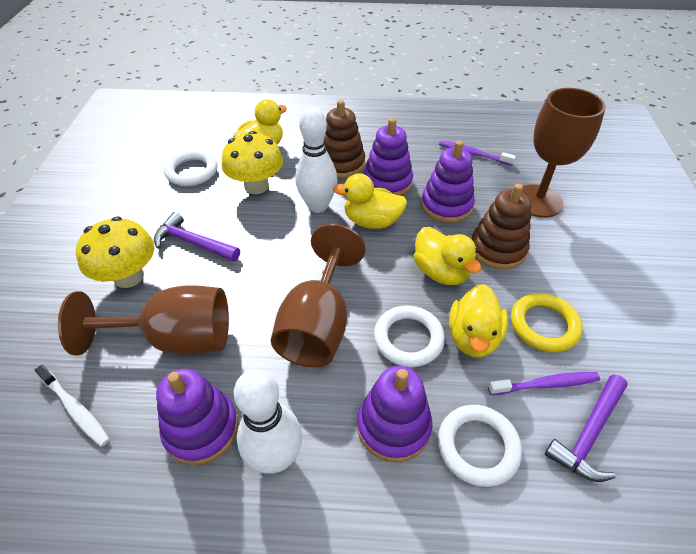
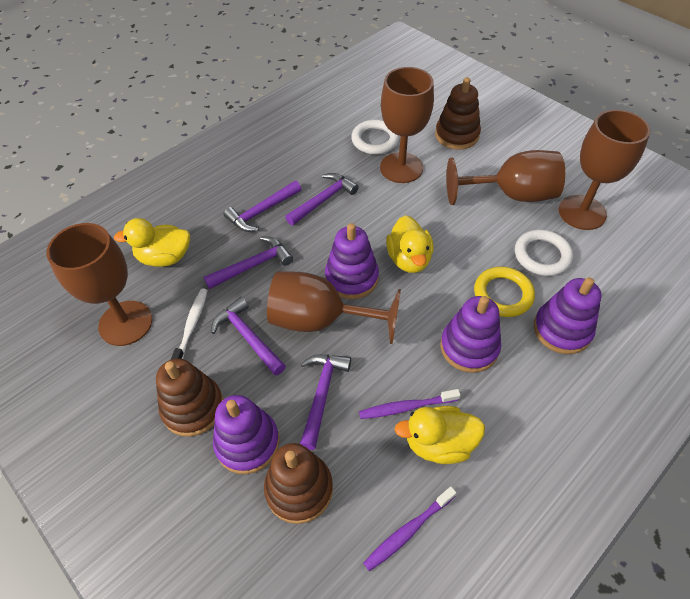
brown goblet: 3 -> 5
brown stacking toy: 2 -> 3
purple hammer: 2 -> 5
white bowling pin: 2 -> 0
white ring: 3 -> 2
yellow duck: 4 -> 3
yellow mushroom: 2 -> 0

